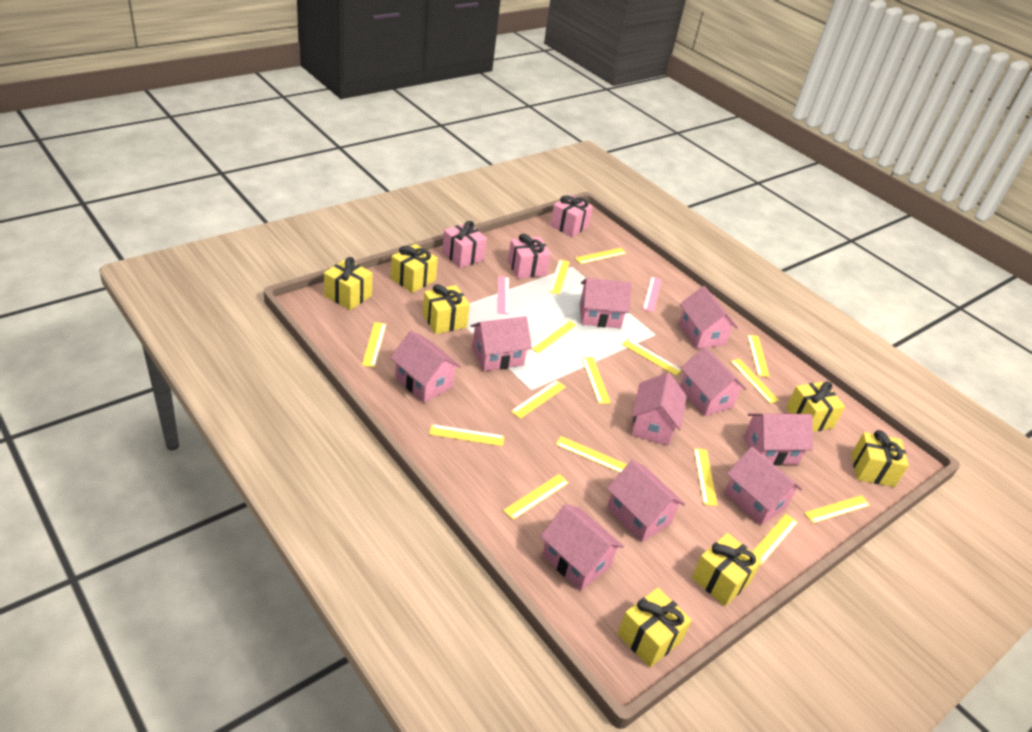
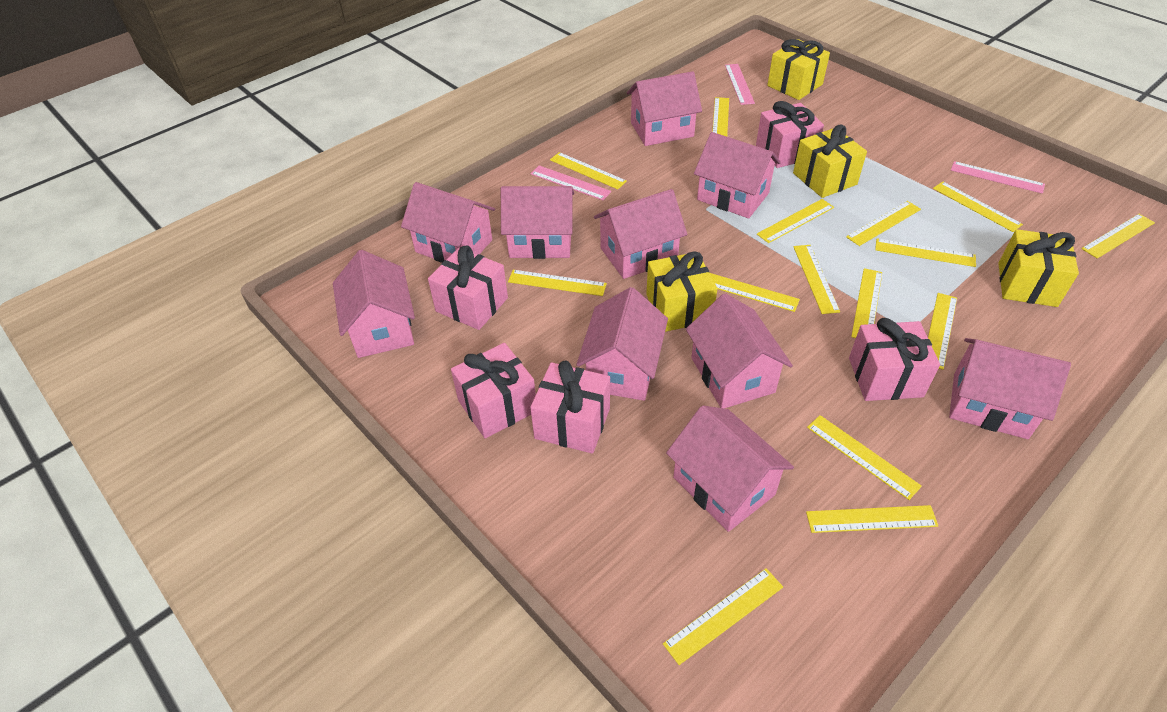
pink gift: 3 -> 5
pink ruler: 2 -> 3
yellow gift: 7 -> 4

